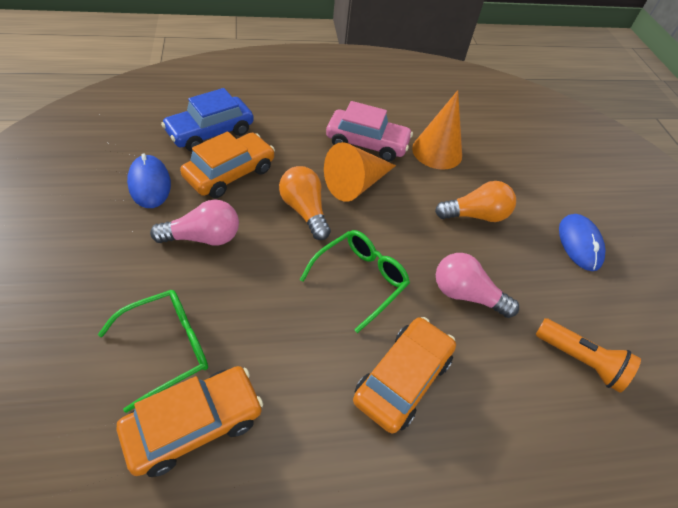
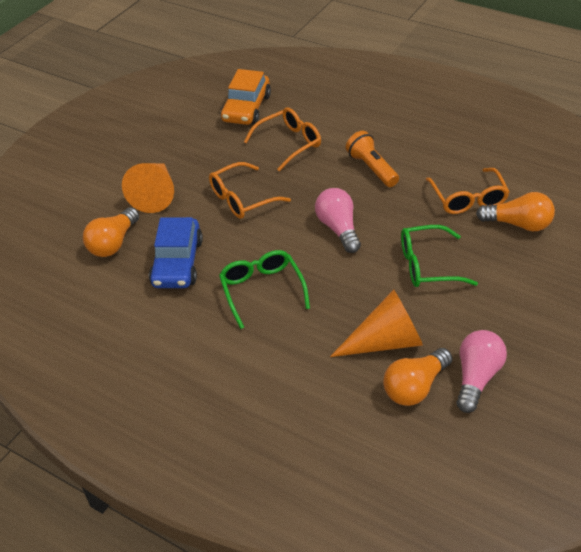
blue mouse: 2 -> 0
orange car: 3 -> 1
orange glasses: 0 -> 3
orange light bulb: 2 -> 3
pink car: 1 -> 0

